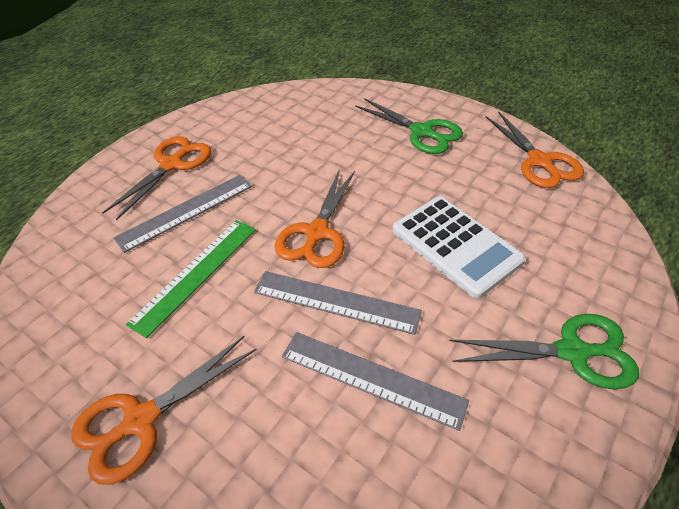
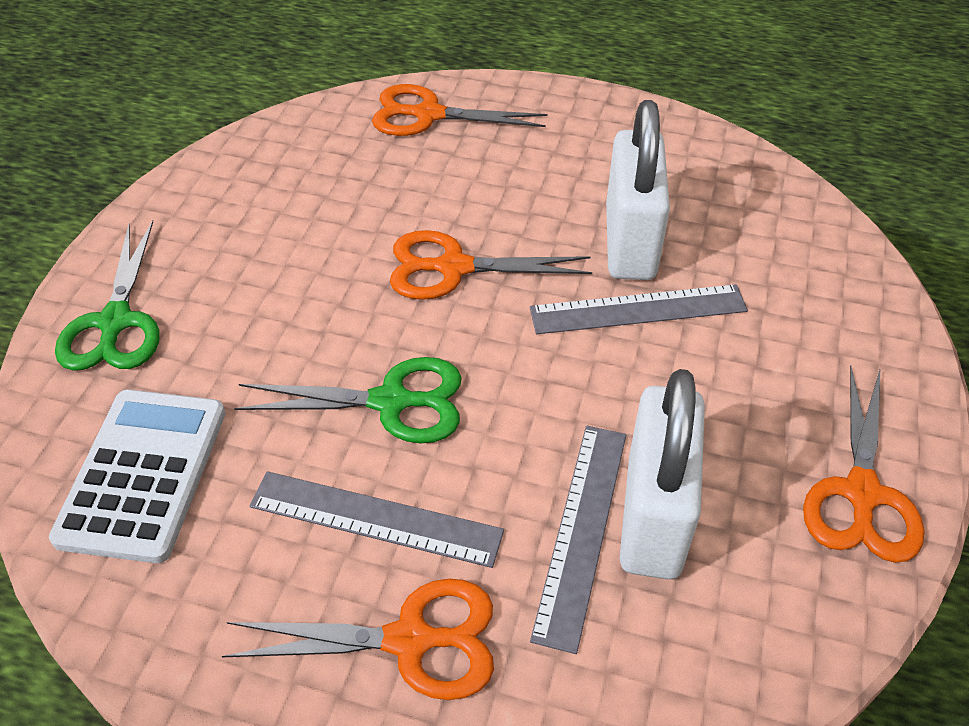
green ruler: 1 -> 0
white padlock: 0 -> 2

